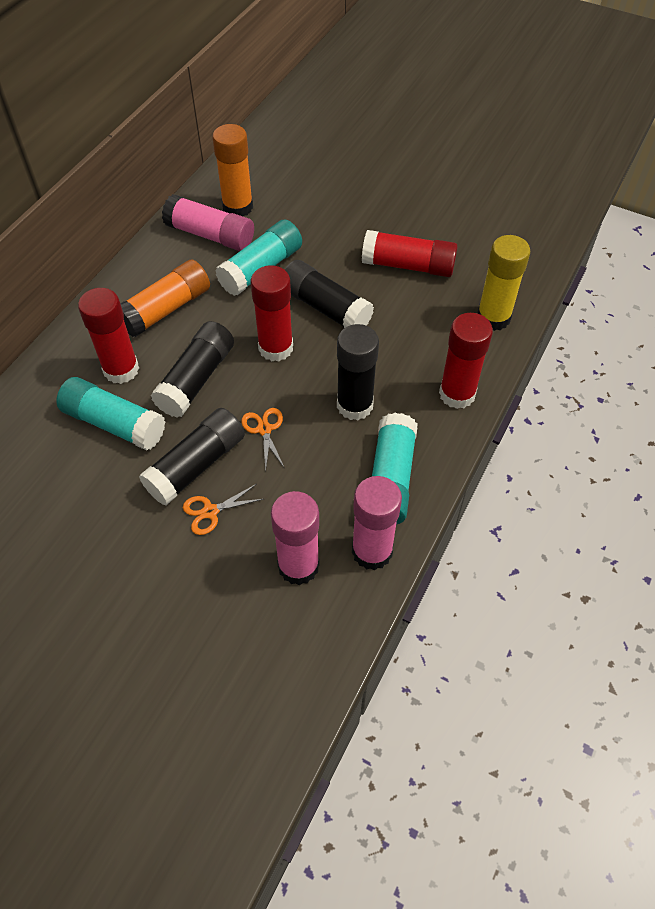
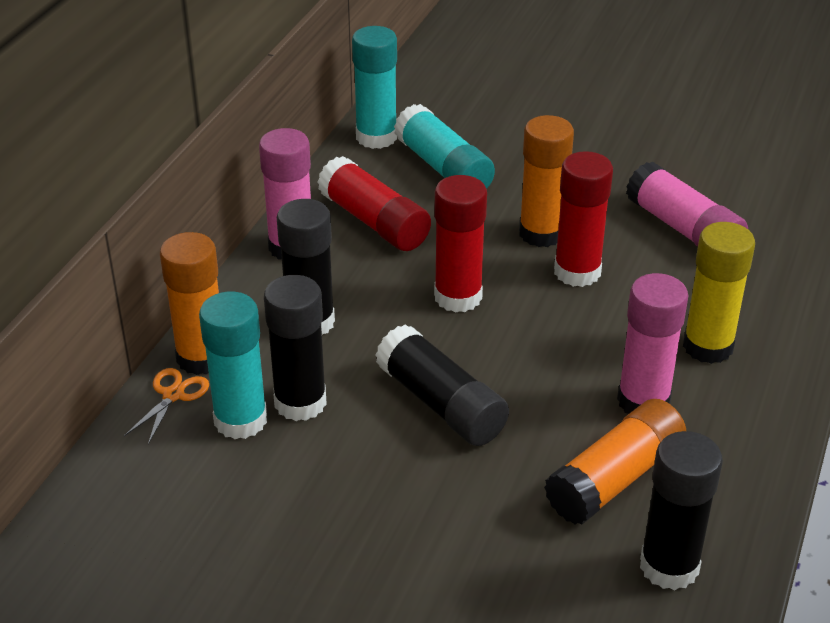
orange glue stick: 2 -> 3
orange scissors: 2 -> 1
red glue stick: 4 -> 3

